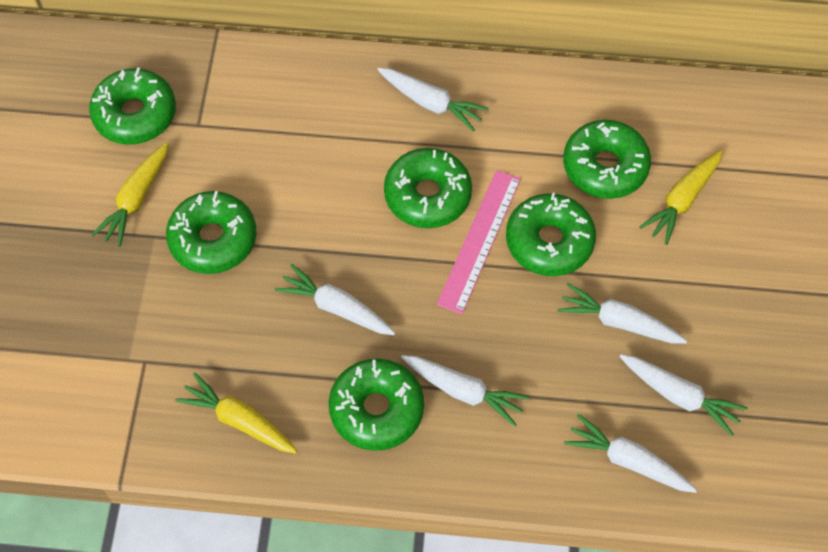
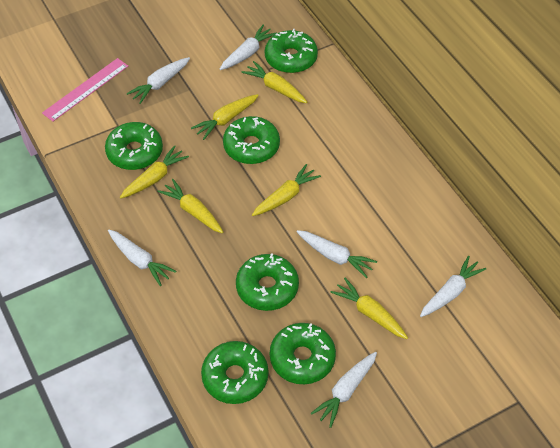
yellow carrot: 3 -> 6

